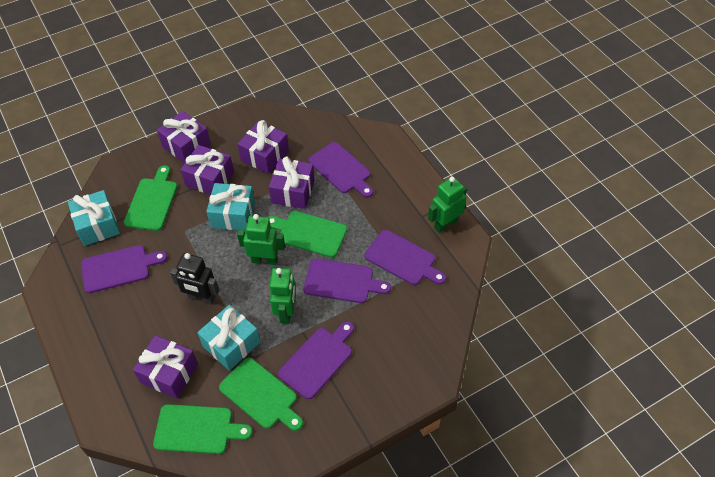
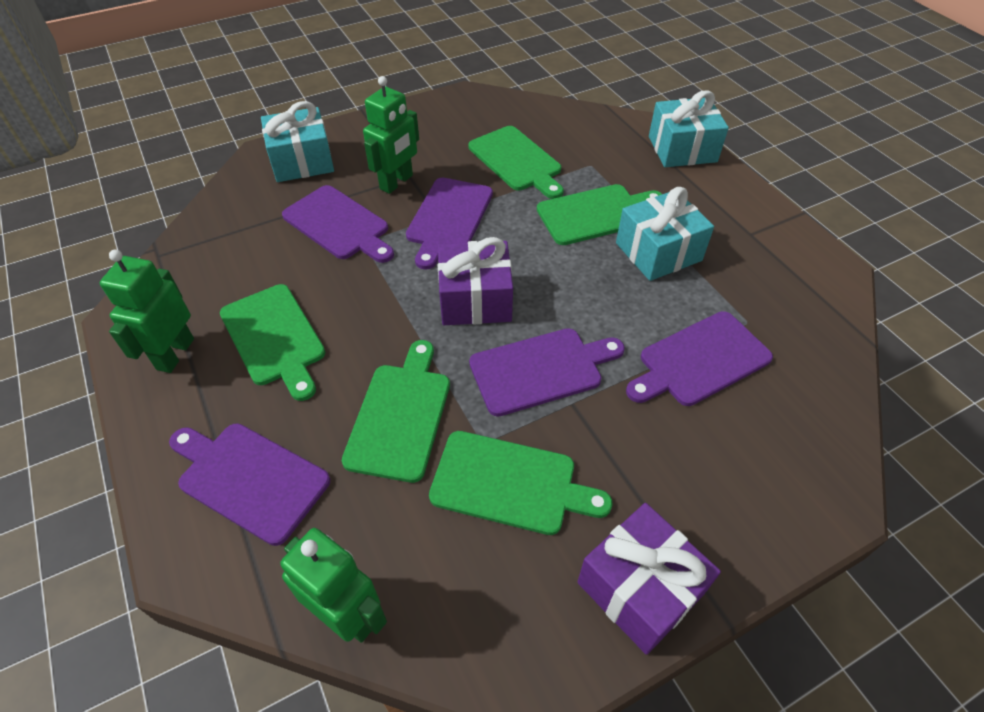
black robot: 1 -> 0
green cutting board: 4 -> 5
purple gift: 5 -> 2

